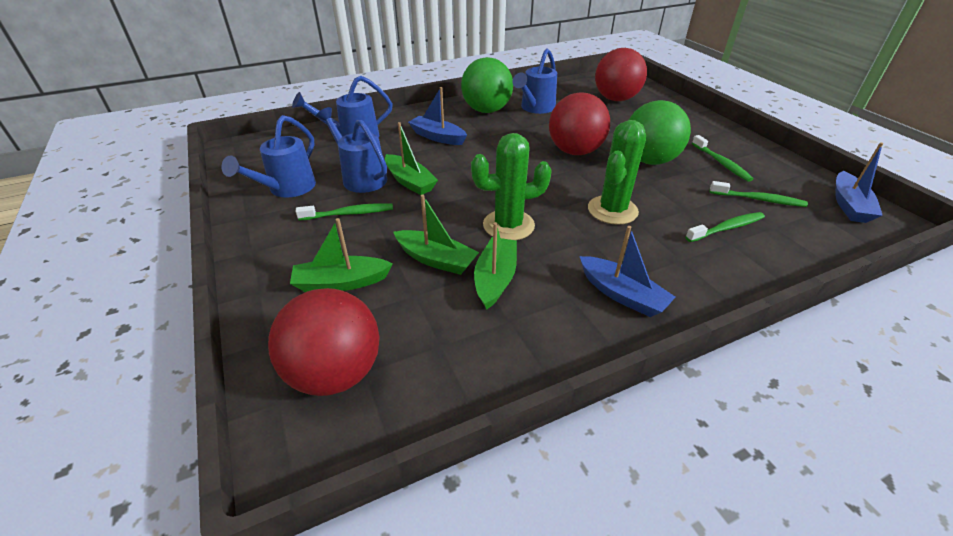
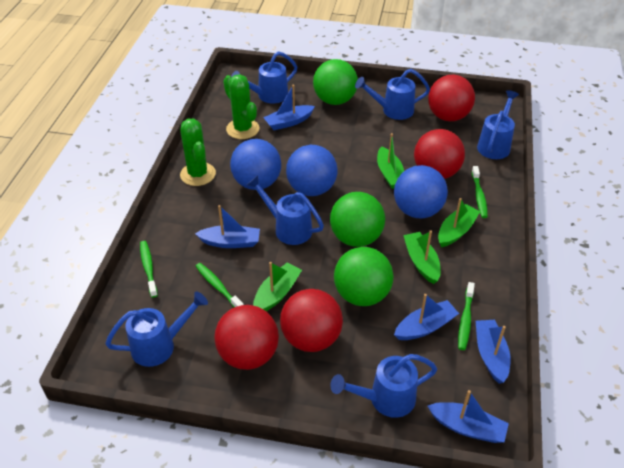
blue ball: 0 -> 3
blue boat: 3 -> 5
blue watering can: 4 -> 6
green ball: 2 -> 3
red ball: 3 -> 4

